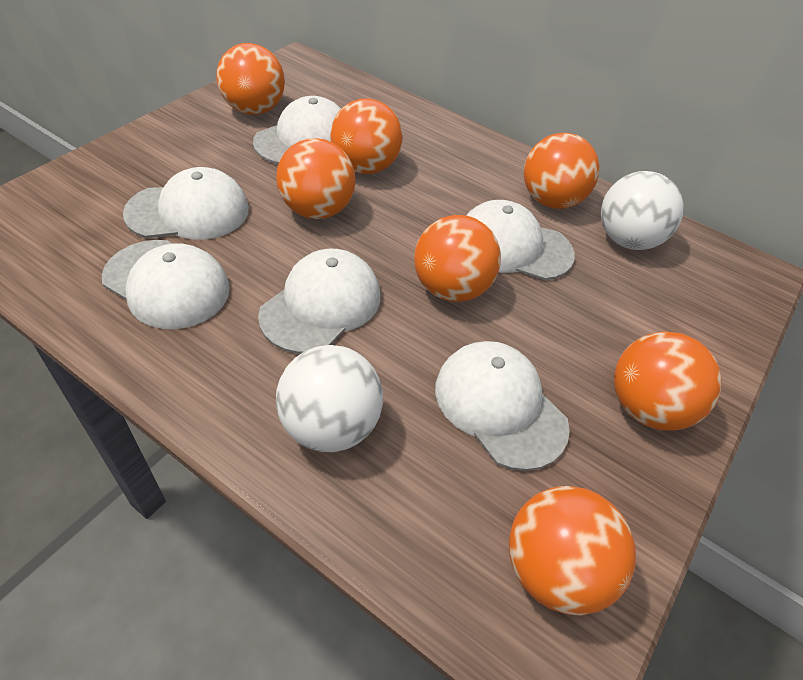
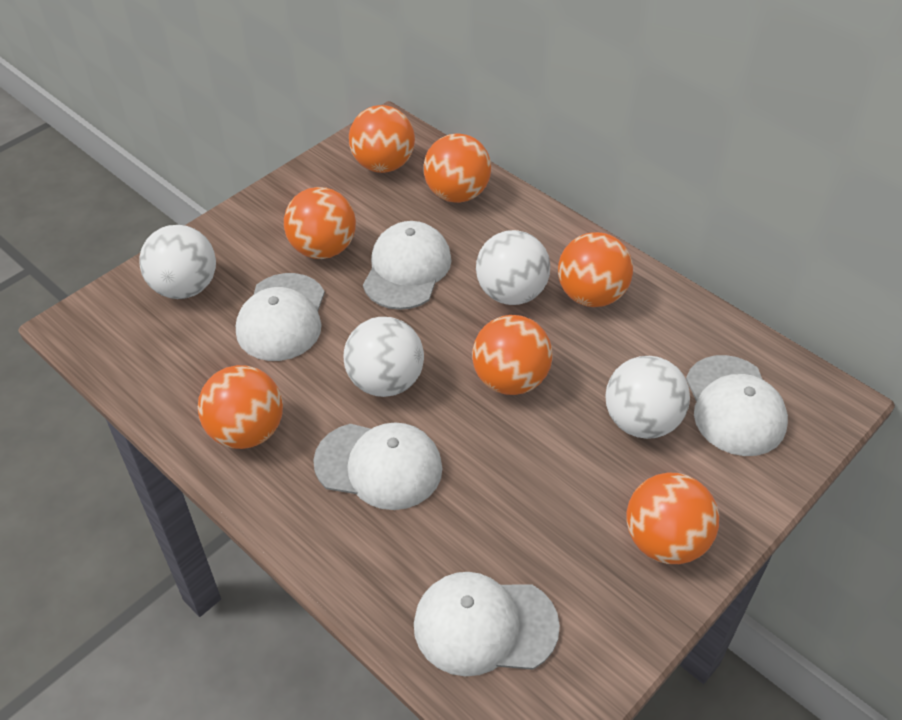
white ball: 2 -> 4
white cap: 6 -> 5

